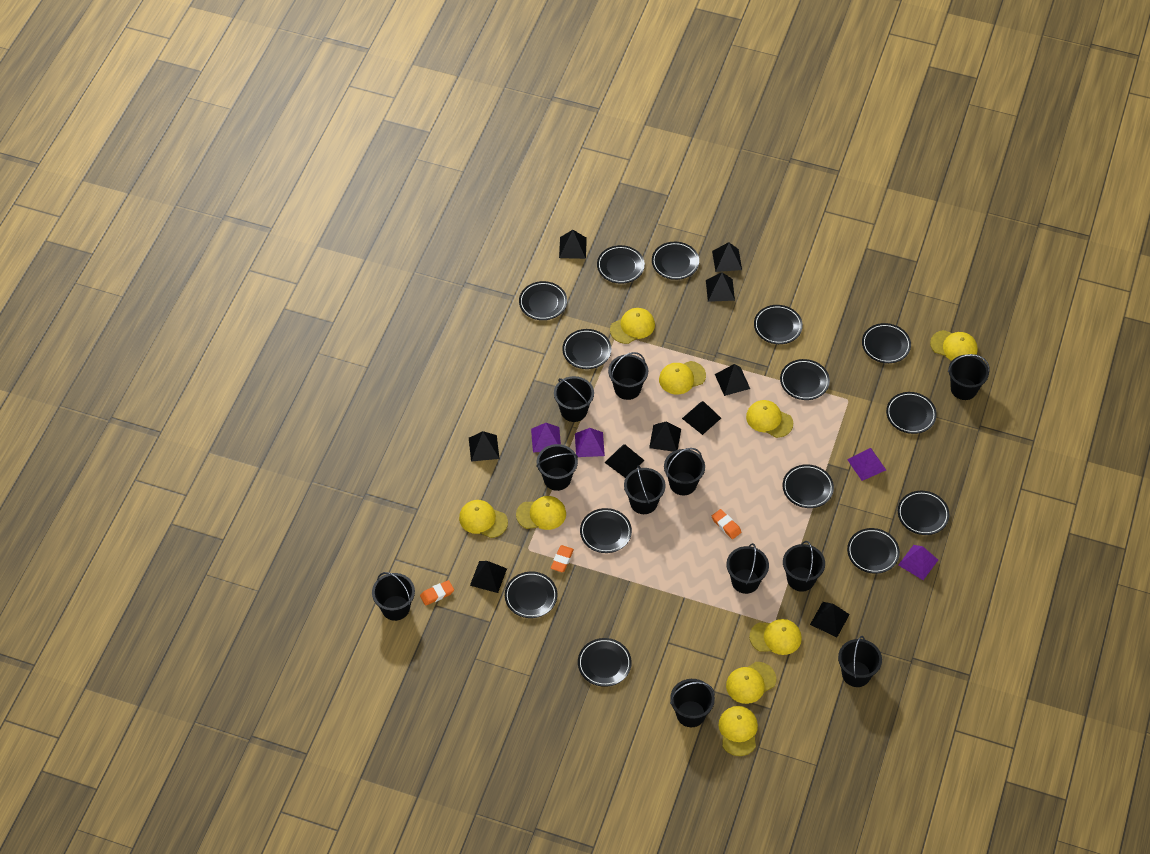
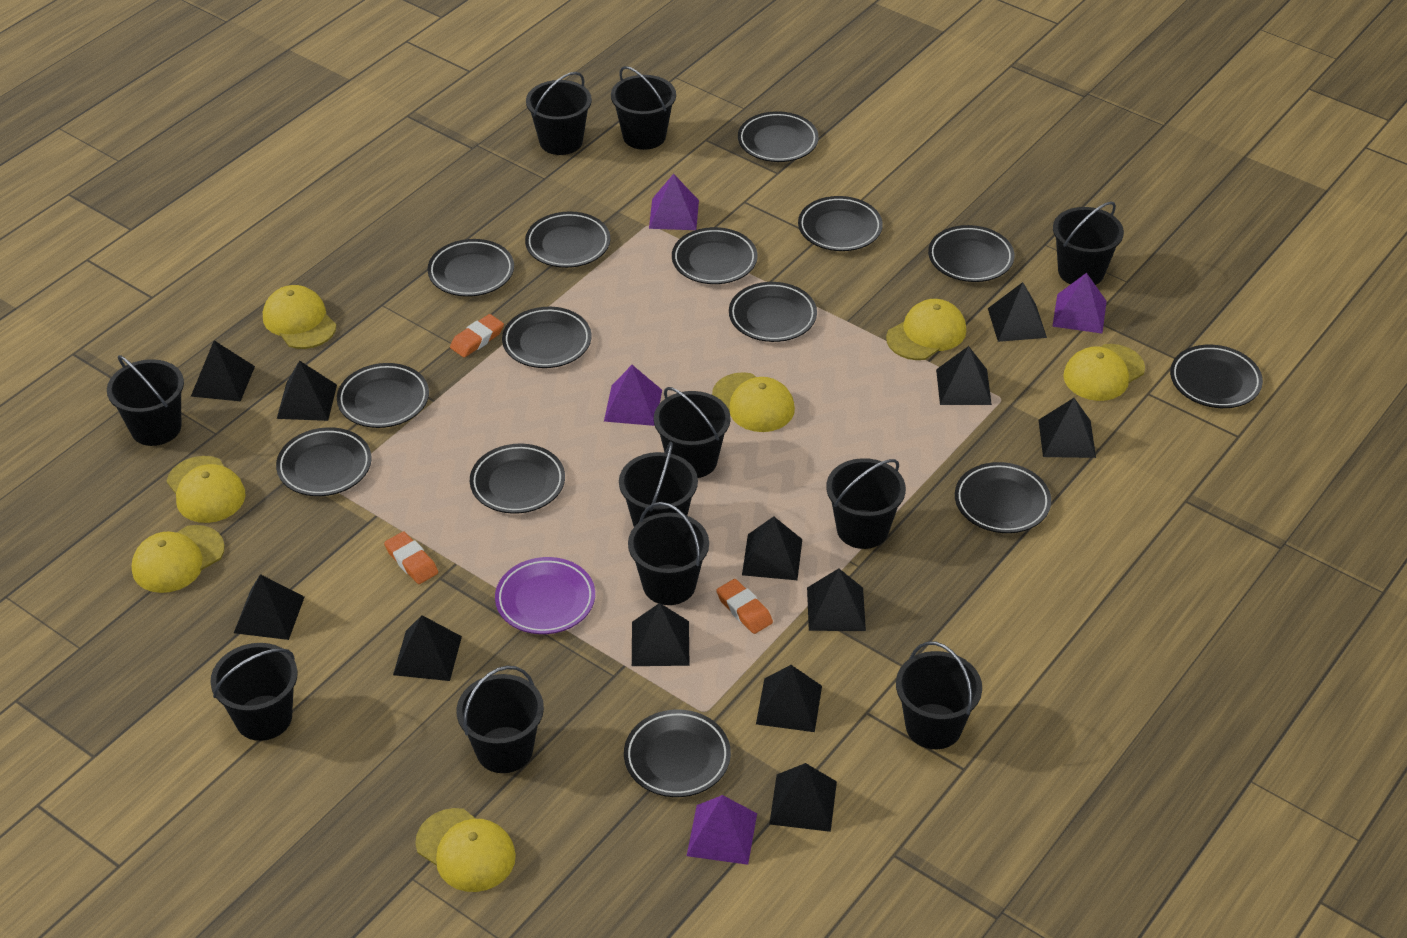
black pyramid: 10 -> 12
purple plate: 0 -> 1
yellow cap: 9 -> 7

